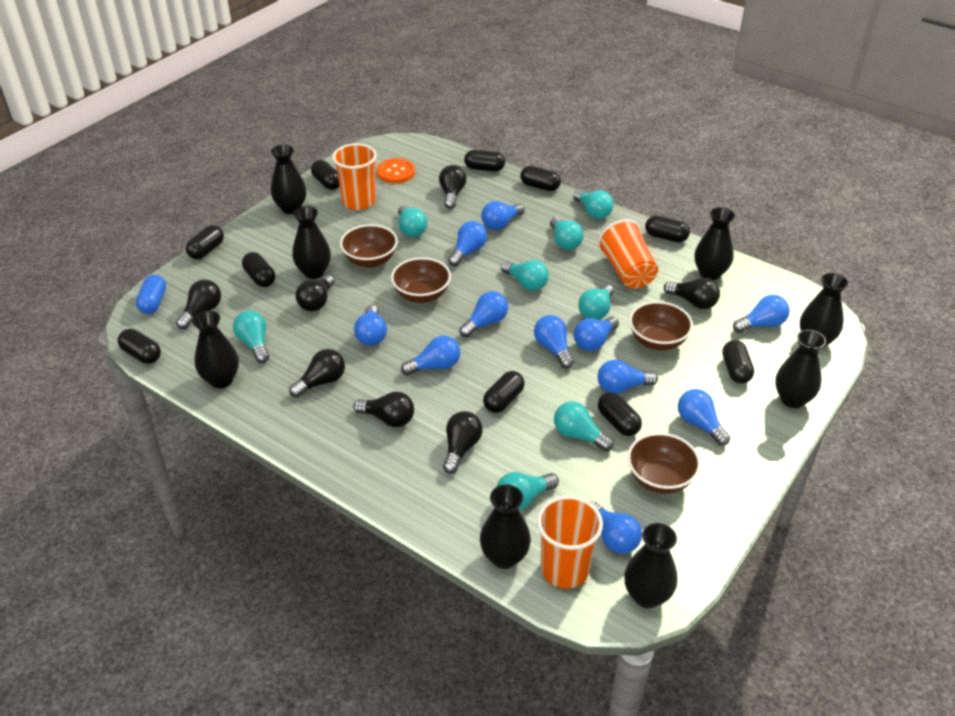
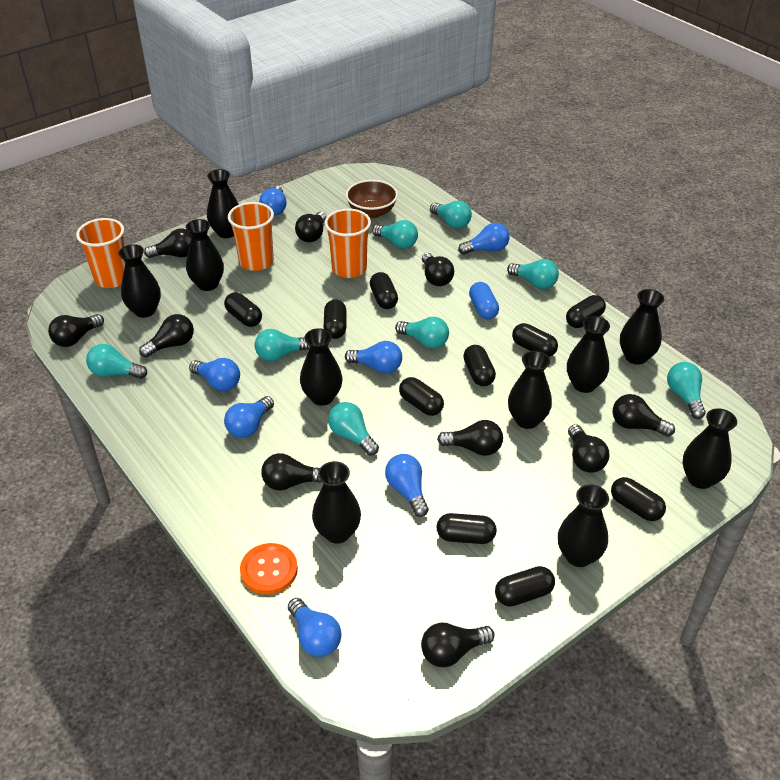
black light bulb: 7 -> 10
black vase: 8 -> 10
blue light bulb: 11 -> 7
brown bowl: 4 -> 1

